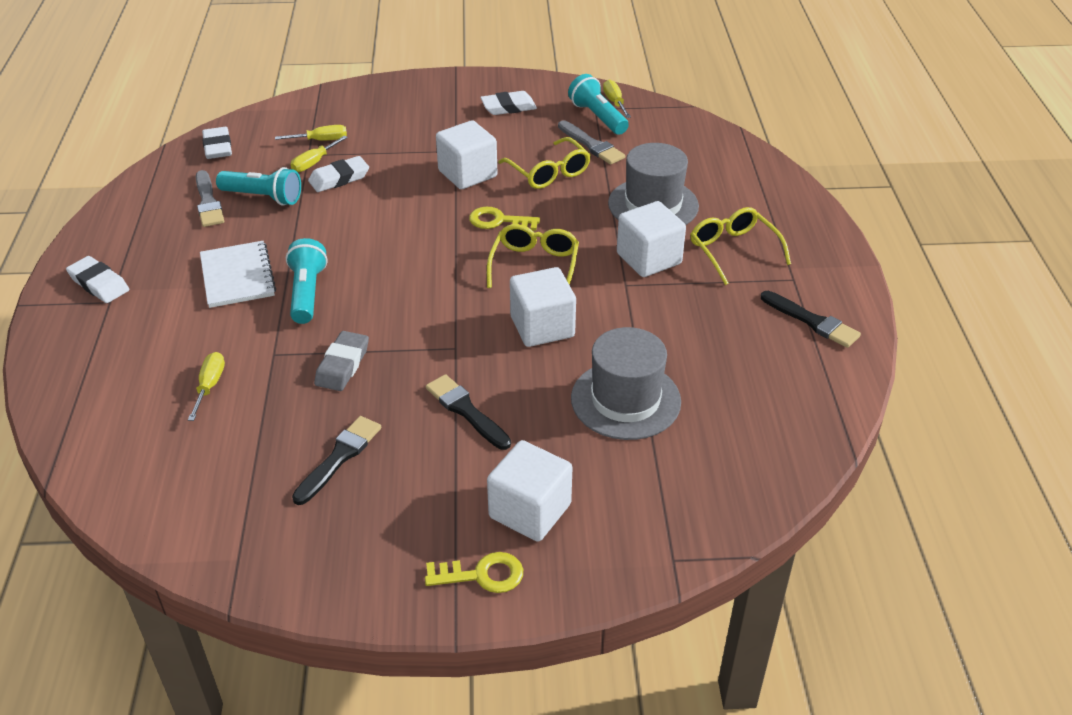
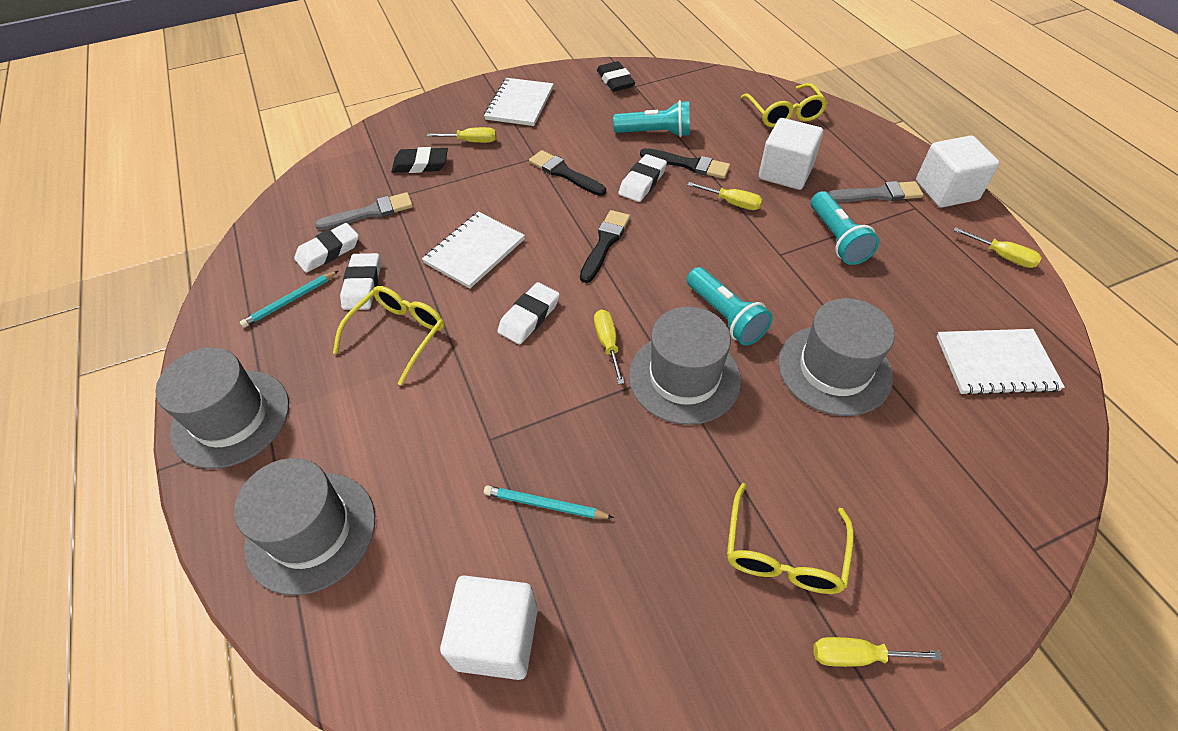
black eraser: 0 -> 2
grey eraser: 1 -> 0
grey hat: 2 -> 4
turquoise pencil: 0 -> 2
white cube: 4 -> 3
white notebook: 1 -> 3
yellow key: 2 -> 0
yellow screwdriver: 4 -> 5

